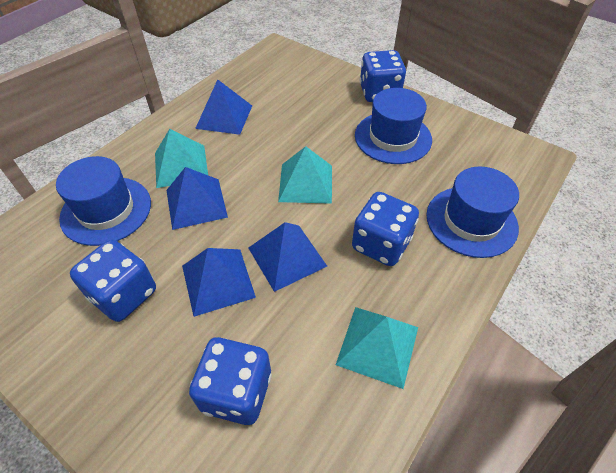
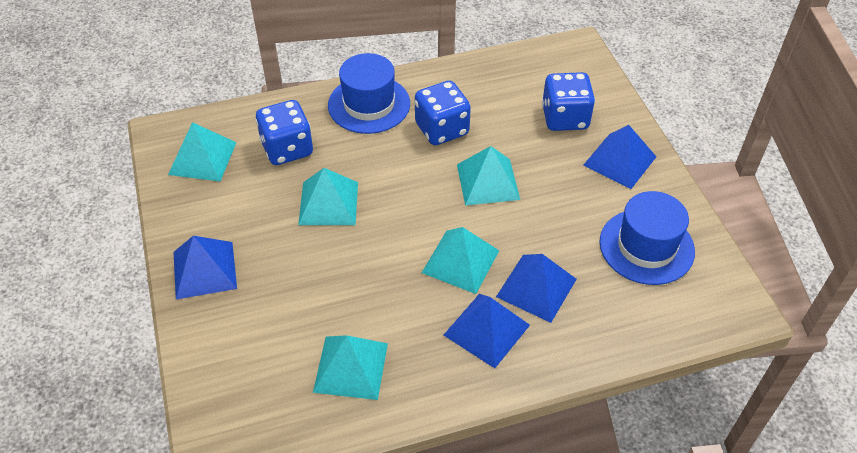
blue dice: 4 -> 3
blue hat: 3 -> 2
turquoise pyramid: 3 -> 5

